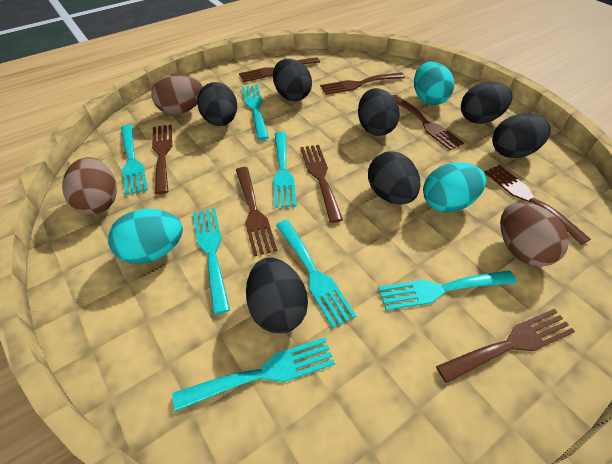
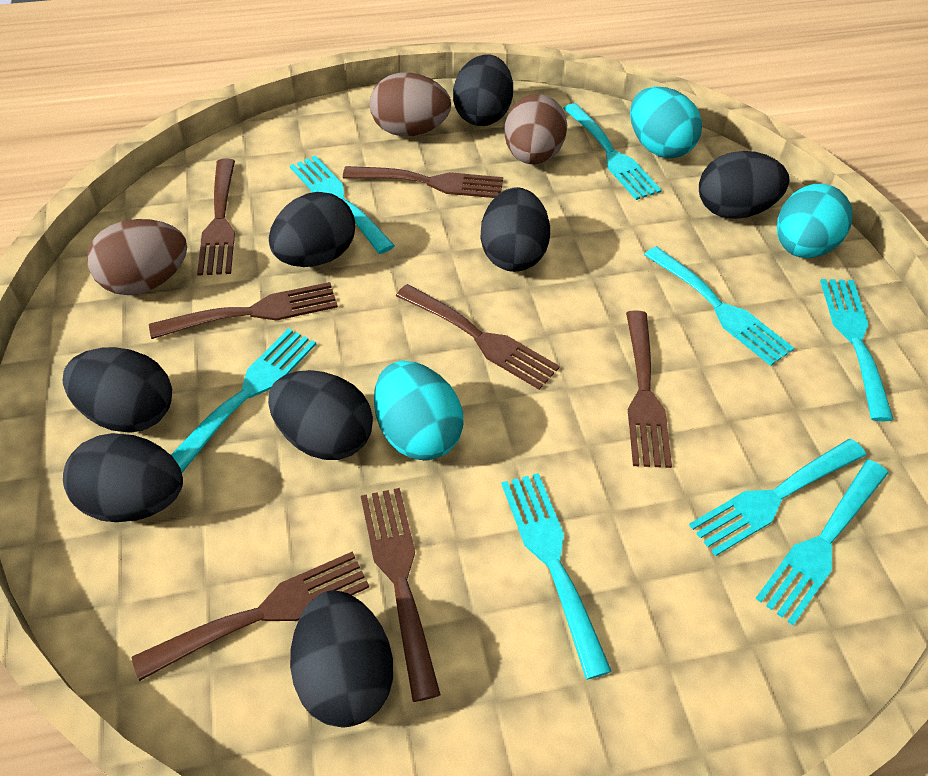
black egg: 7 -> 8
brown fork: 8 -> 7
turquoise fork: 7 -> 8

